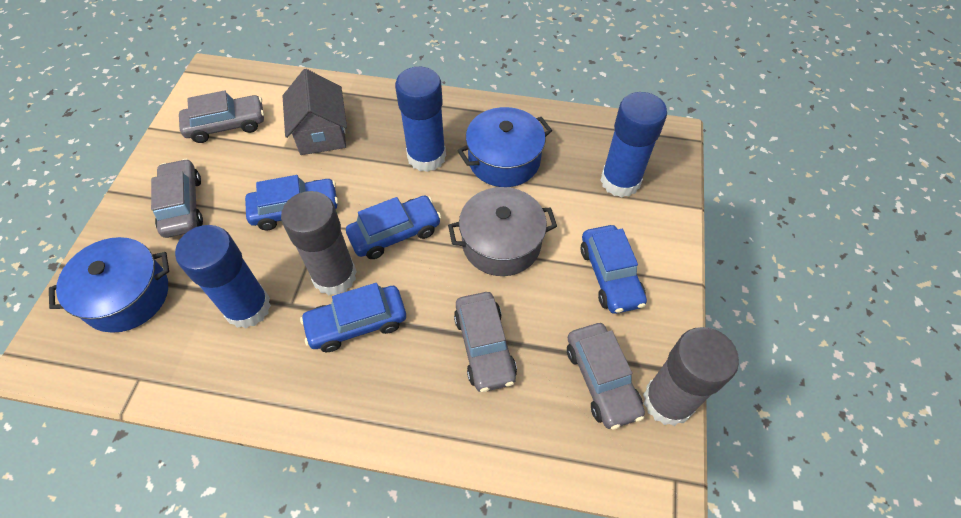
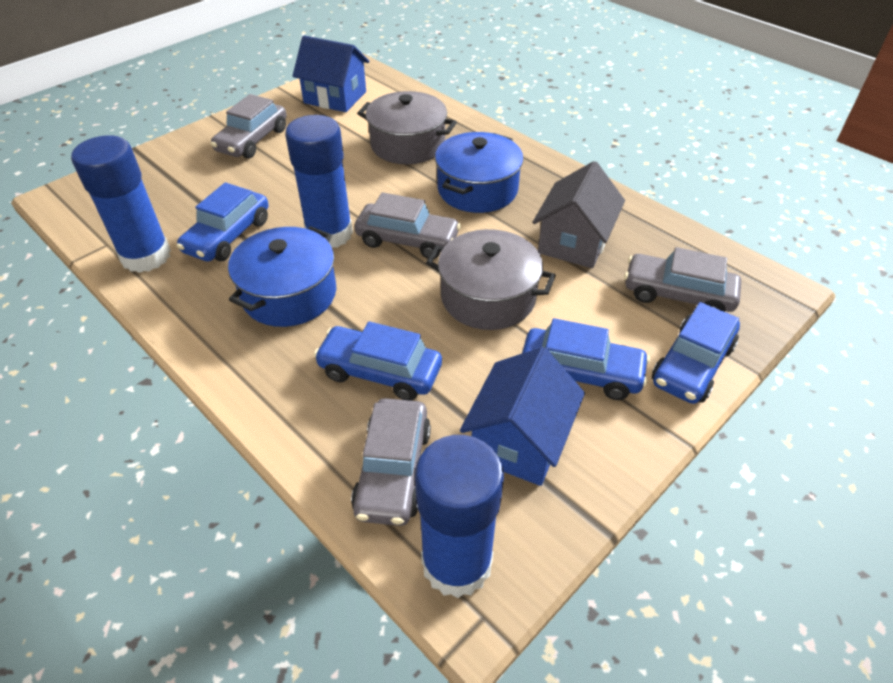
blue house: 0 -> 2
grey glue stick: 2 -> 0
grey pot: 1 -> 2

